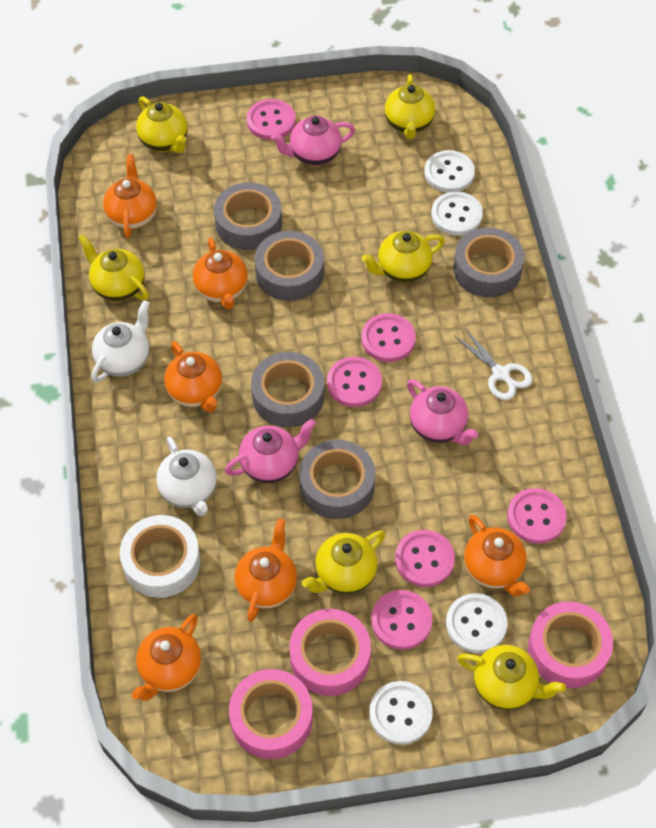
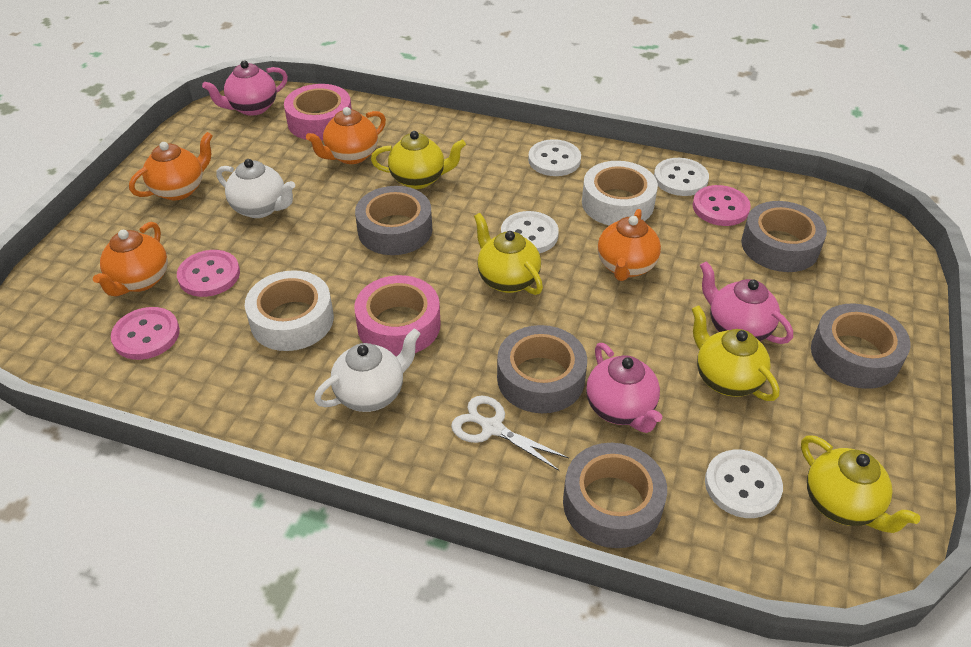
orange teapot: 6 -> 4
pink button: 6 -> 3
pink tape: 3 -> 2
white tape: 1 -> 2
yellow teapot: 6 -> 4

